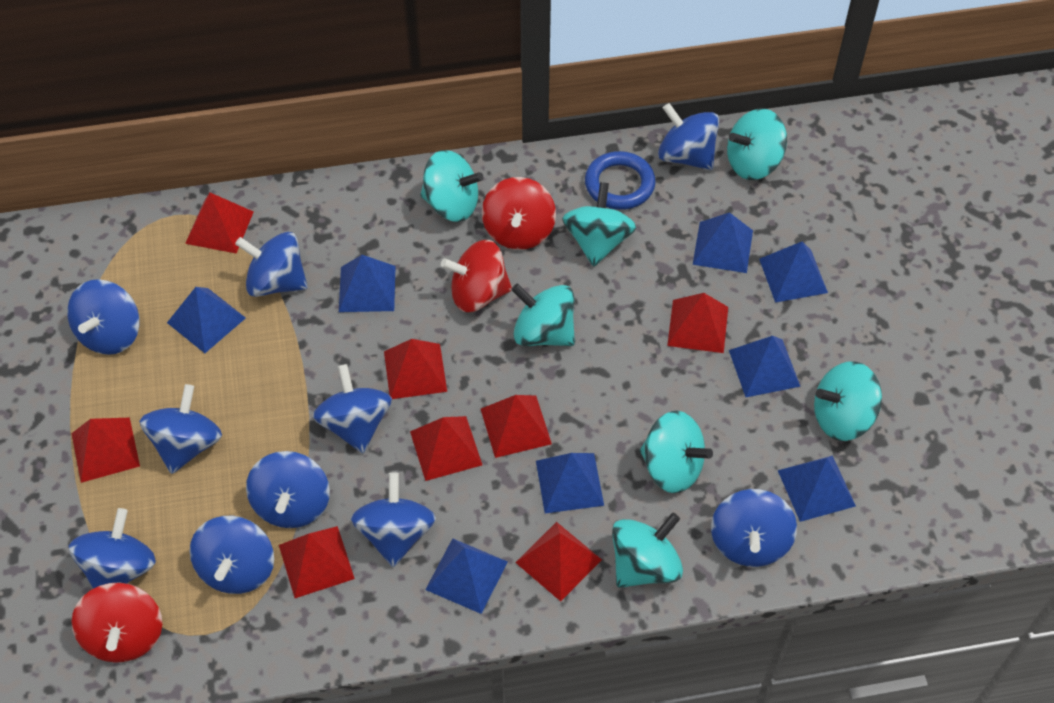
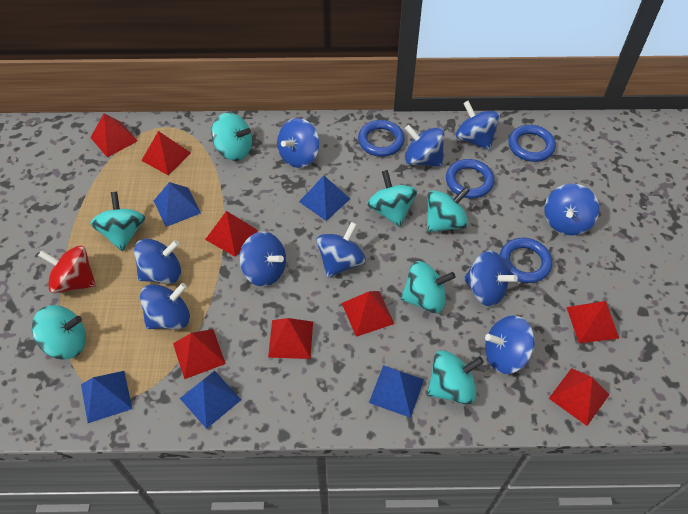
blue pyramid: 8 -> 5
blue ring: 1 -> 4
red spinning top: 3 -> 1

